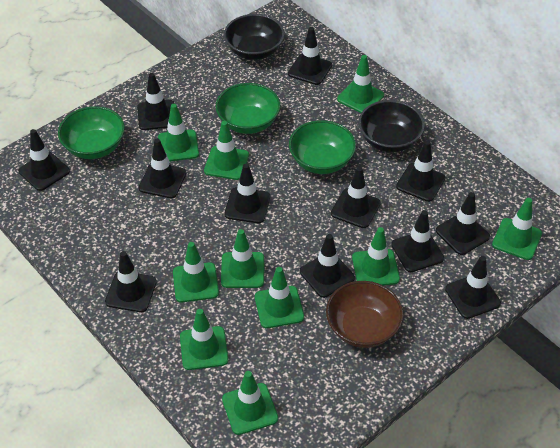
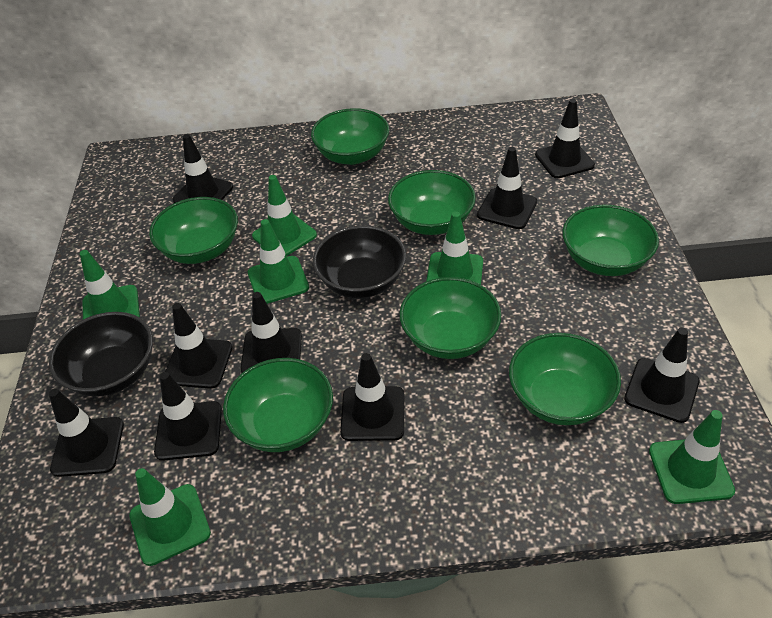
black traffic cone: 12 -> 9
brown bowl: 1 -> 0
green bowl: 3 -> 7
green traffic cone: 10 -> 6

